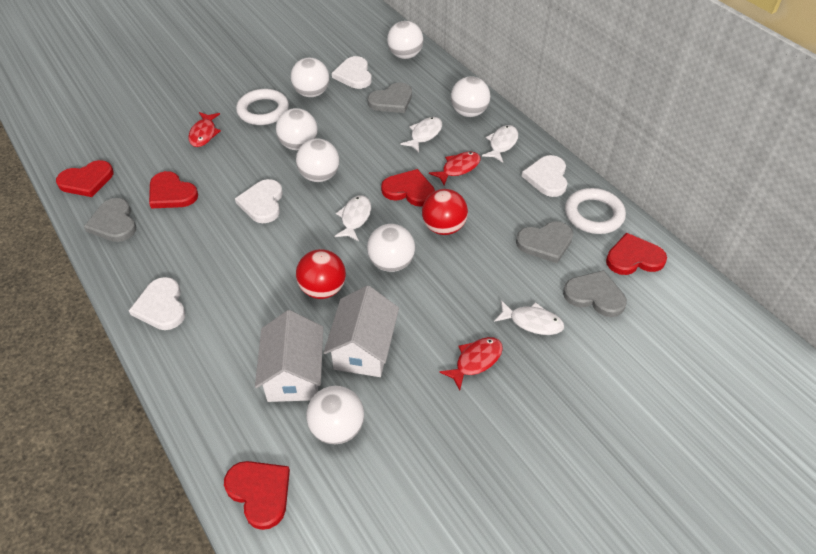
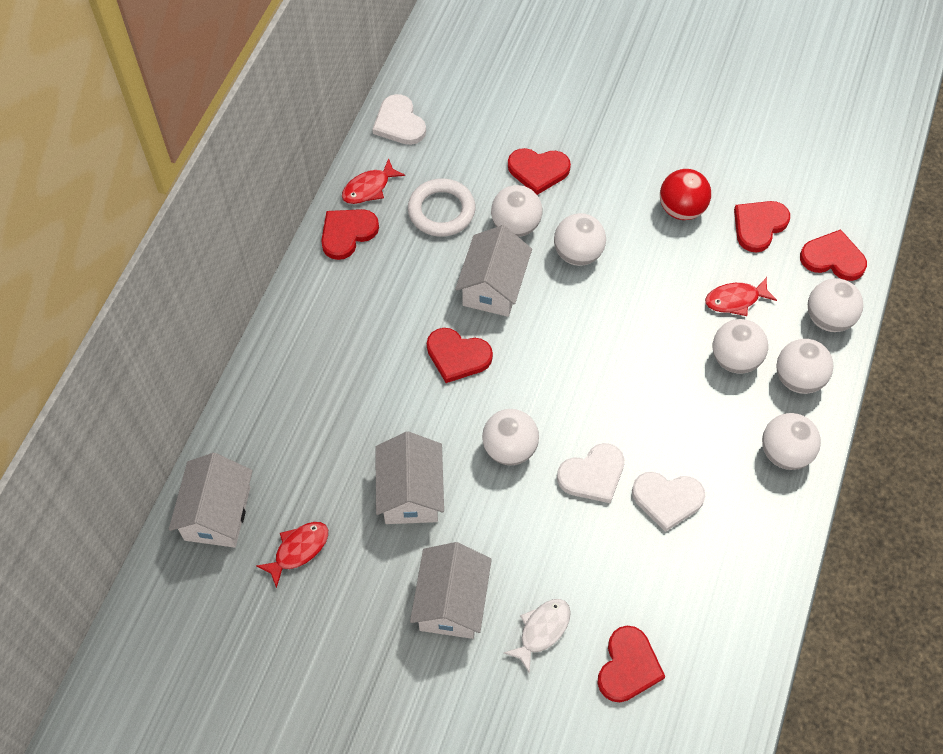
grey heart: 4 -> 0
red ball: 2 -> 1
red heart: 5 -> 6
white fish: 4 -> 1
white heart: 4 -> 3
white house: 2 -> 4
white ring: 2 -> 1

